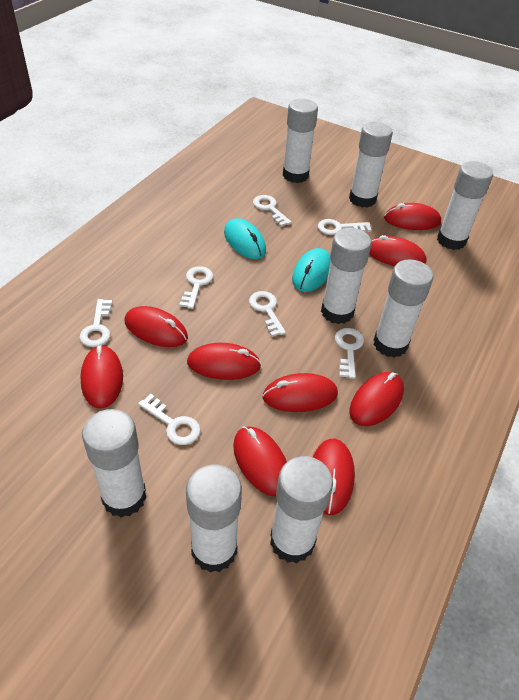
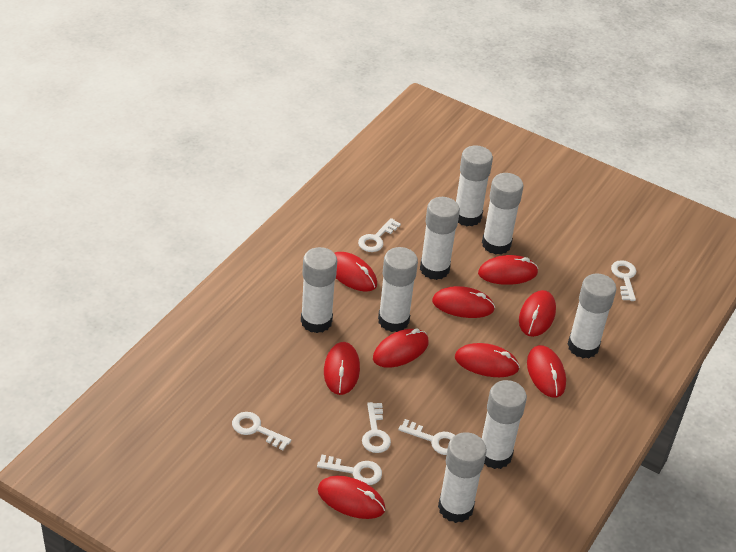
turquoise mouse: 2 -> 0
white key: 7 -> 6

